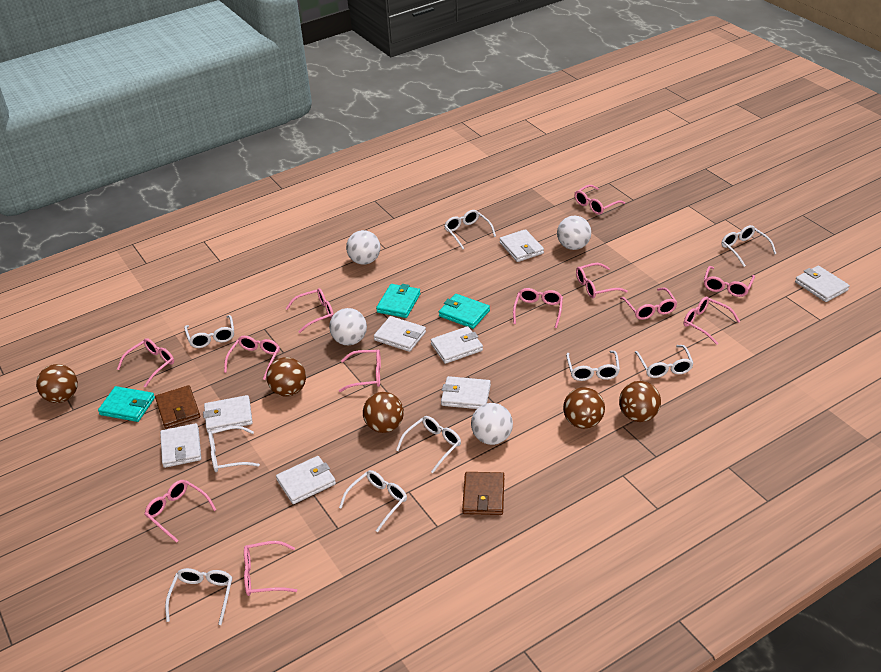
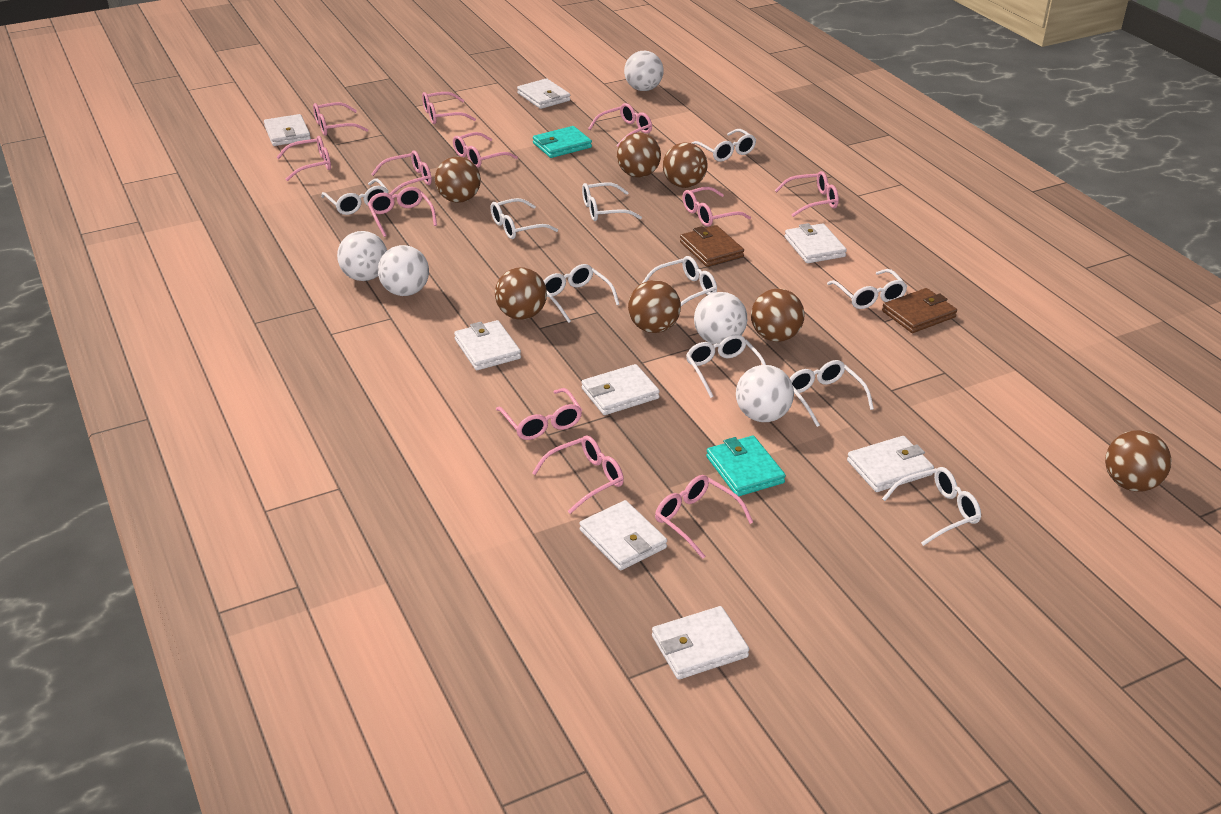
brown ball: 5 -> 7
turquoise wallet: 3 -> 2
white ball: 4 -> 5
white glasses: 9 -> 10

